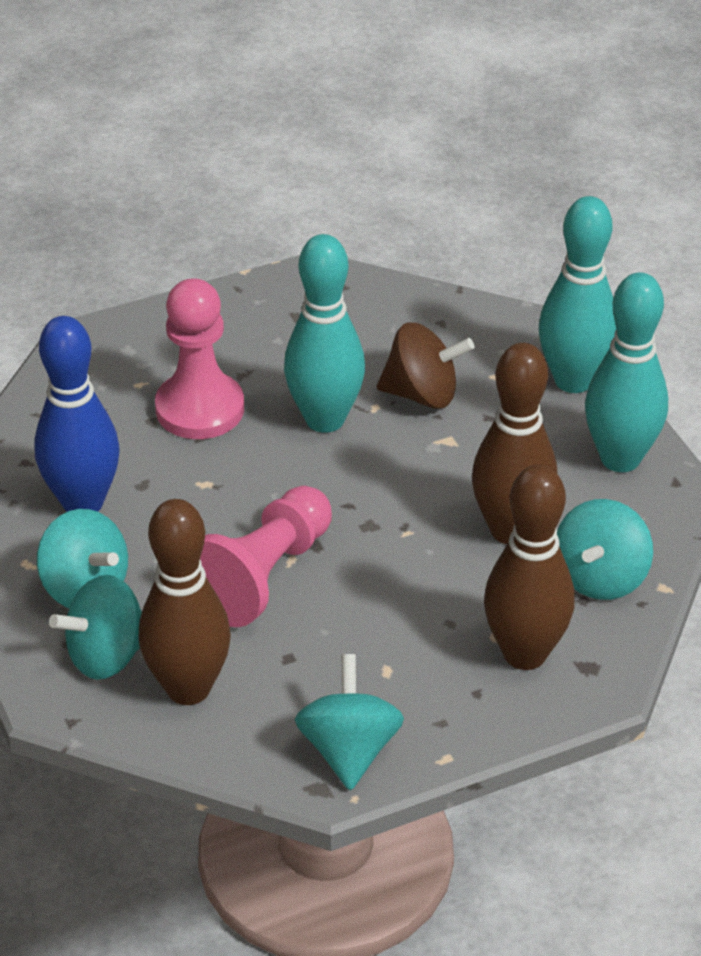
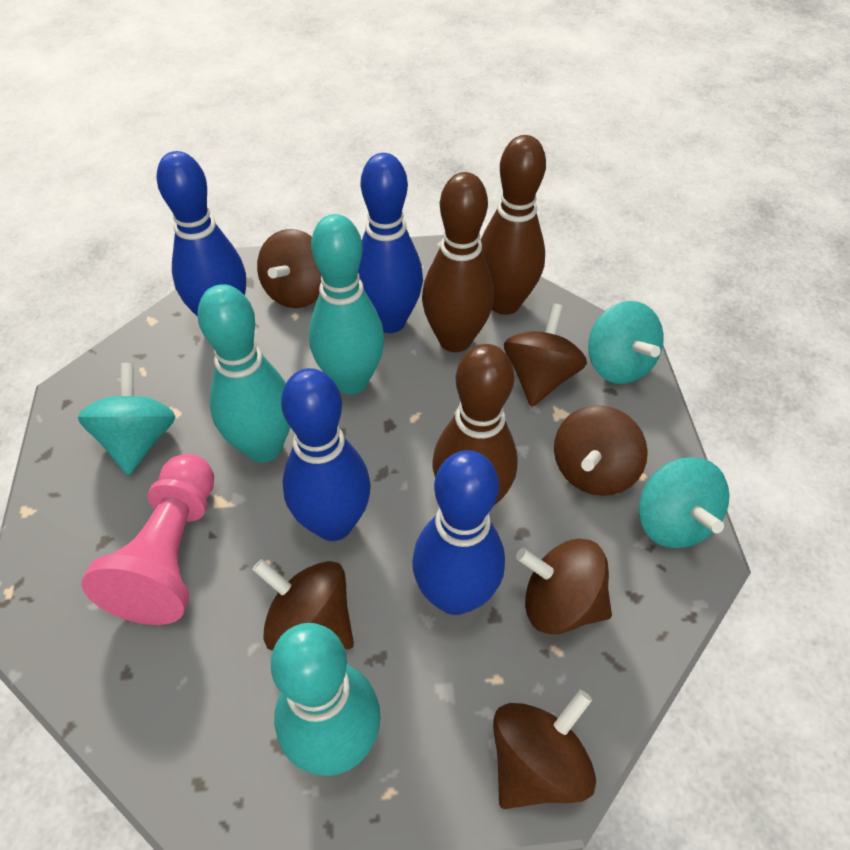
blue bowling pin: 1 -> 4
brown spinning top: 1 -> 6
pink pawn: 2 -> 1
turquoise spinning top: 4 -> 3

